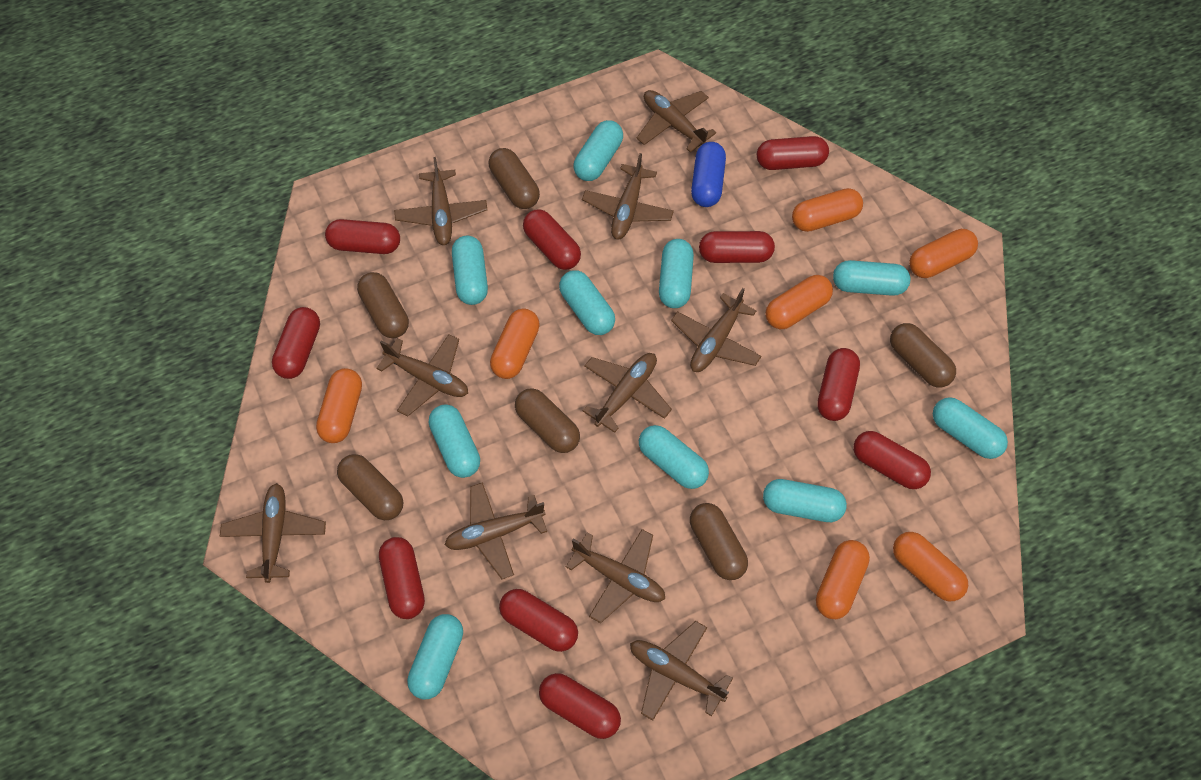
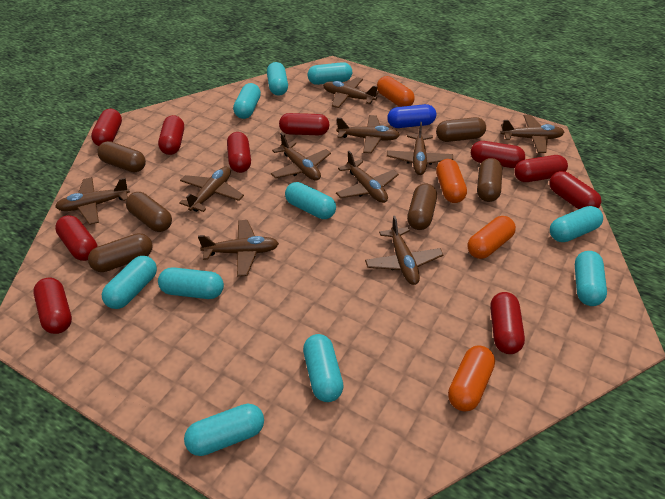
orange capsule: 7 -> 4

